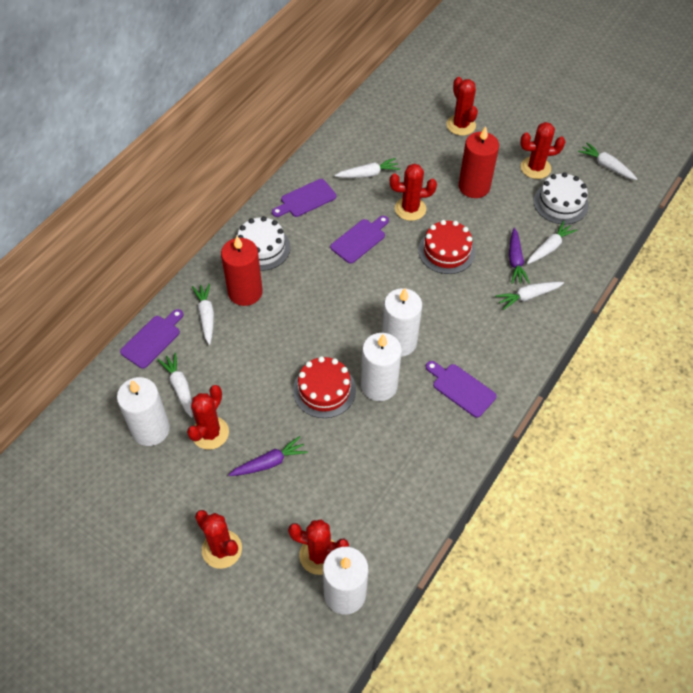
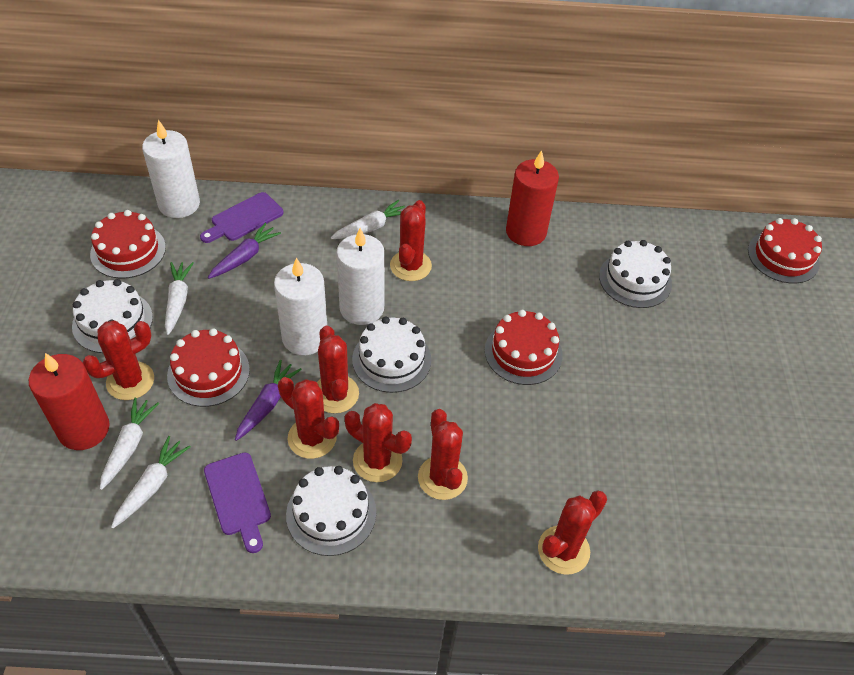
purple cutting board: 4 -> 2
red cactus: 6 -> 7
red cake: 2 -> 4
white cake: 2 -> 4
white candle: 4 -> 3
white carrot: 6 -> 4

